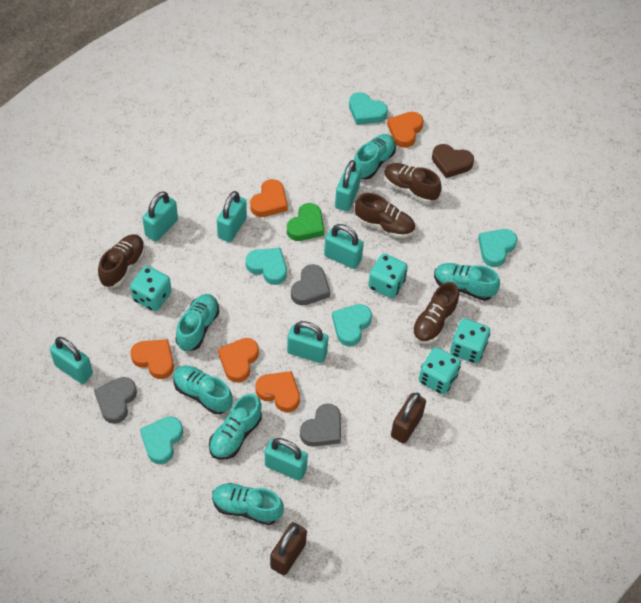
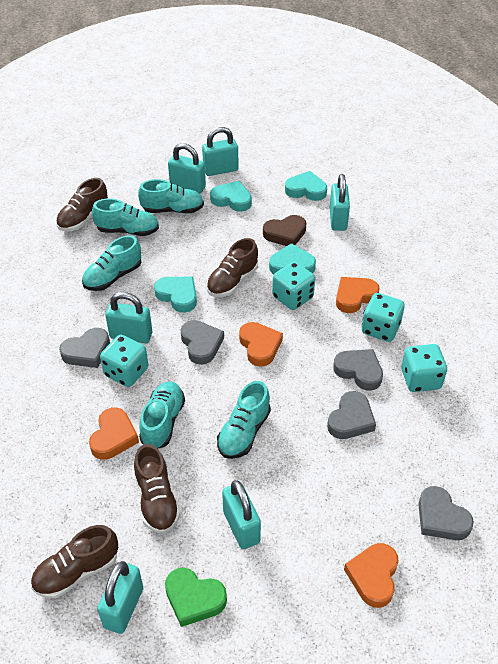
brown padlock: 2 -> 0
grey heart: 3 -> 5
orange heart: 5 -> 4
turquoise heart: 5 -> 4
turquoise padlock: 7 -> 6
turquoise shoe: 6 -> 5

